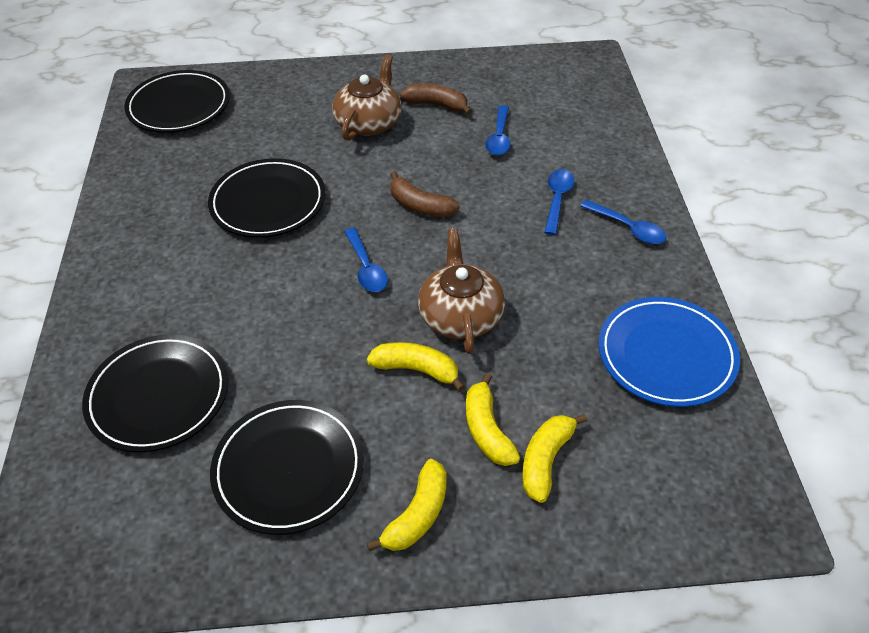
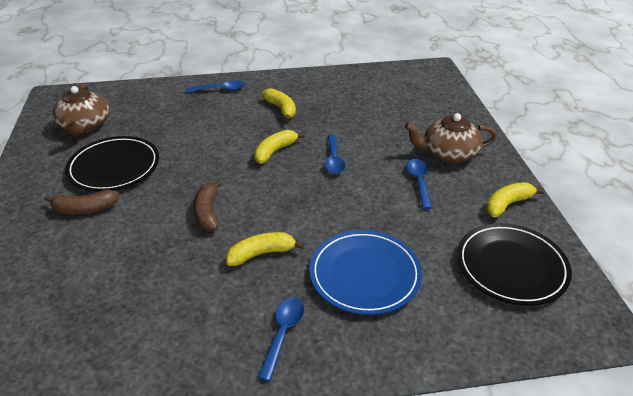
black plate: 4 -> 2

